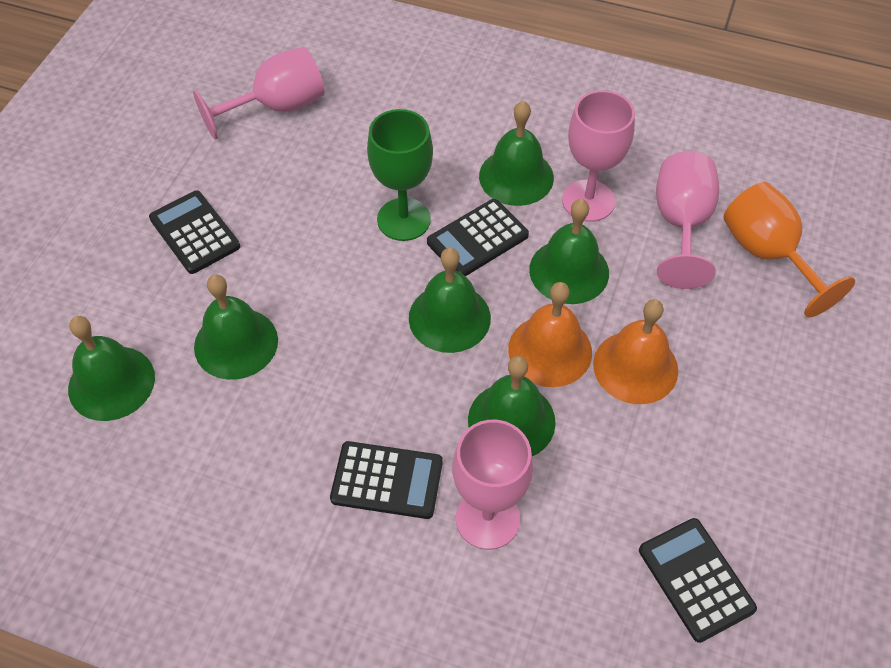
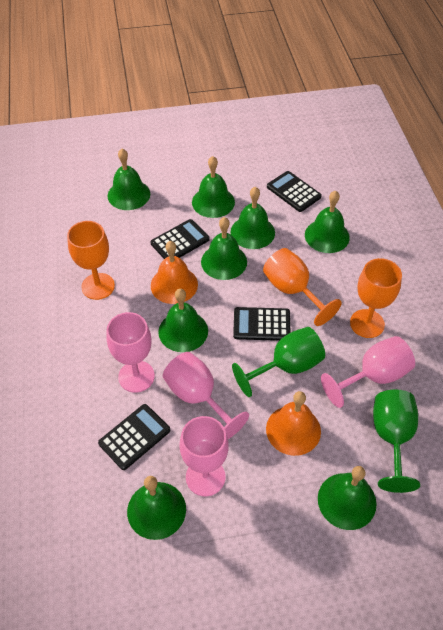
green bell: 6 -> 8
green goblet: 1 -> 2
orange goblet: 1 -> 3

